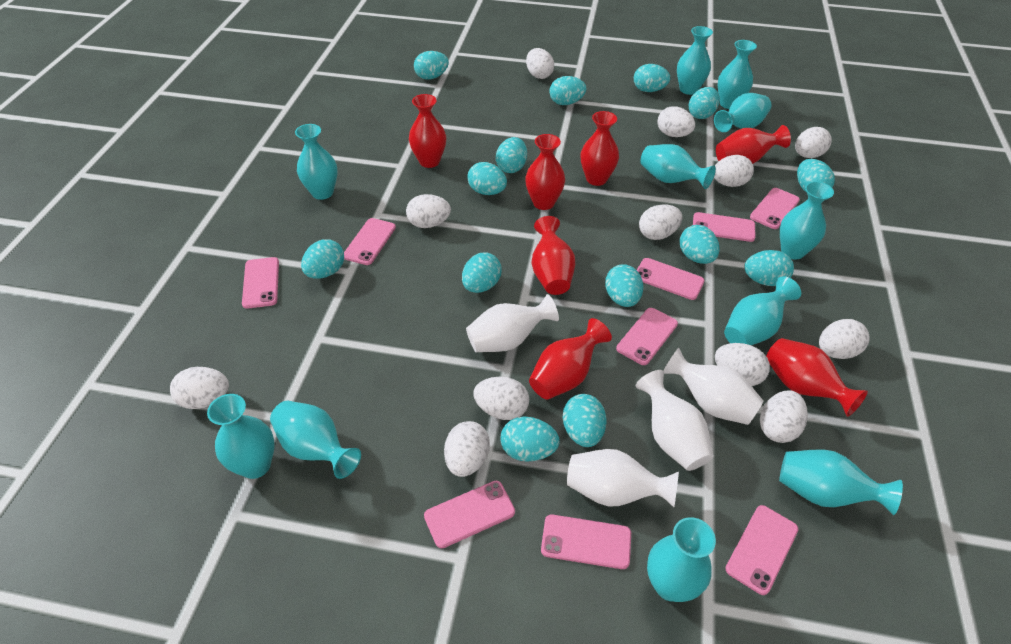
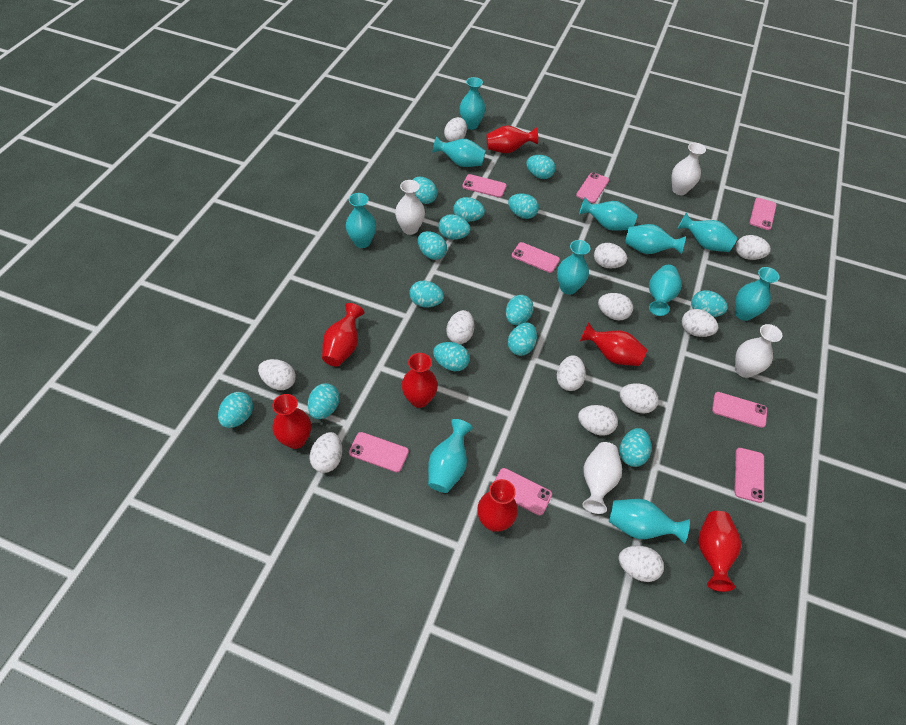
pink phone: 9 -> 8

